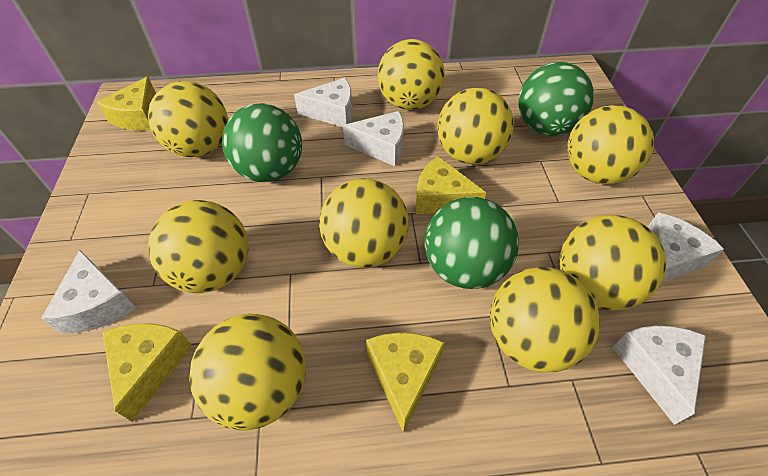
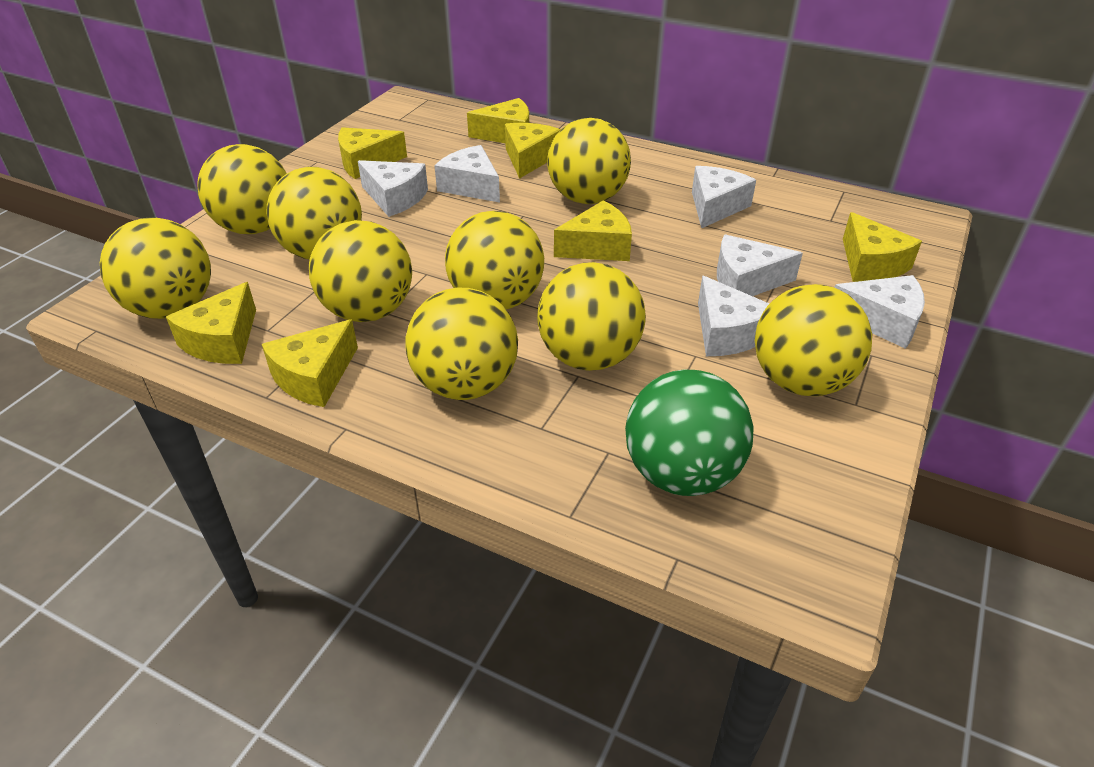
green ball: 3 -> 1
white cheese: 5 -> 6
yellow cheese: 4 -> 7

